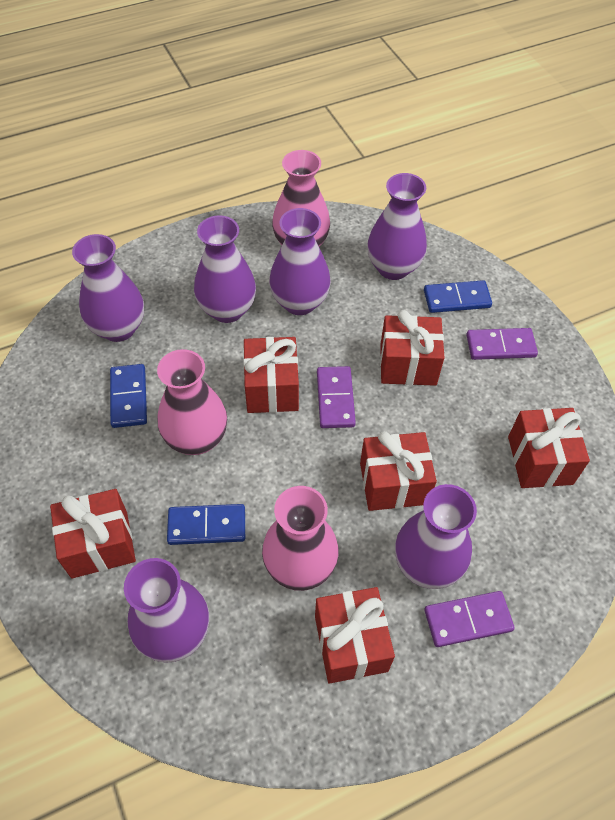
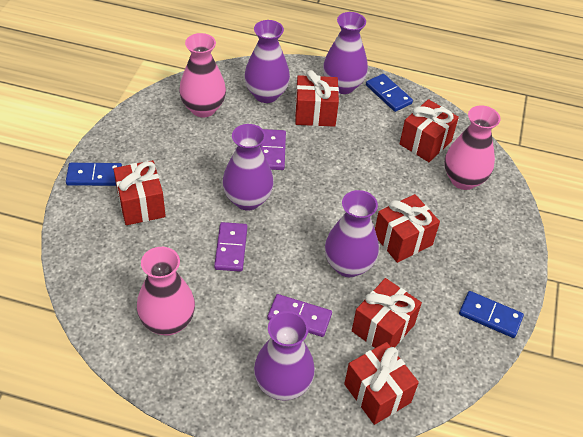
purple vase: 6 -> 5

